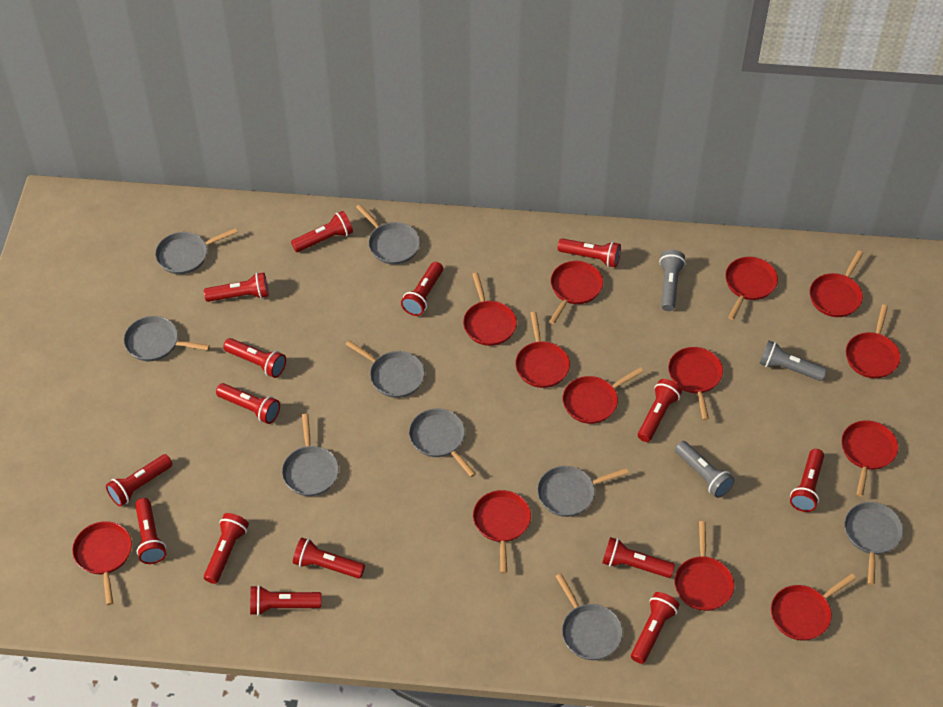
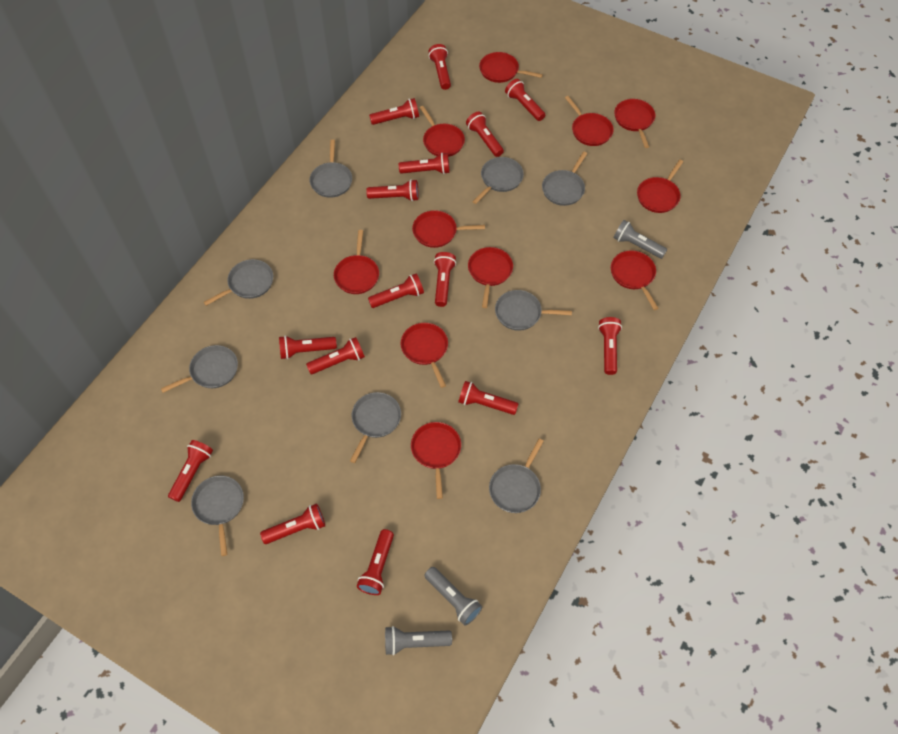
red pan: 13 -> 11

